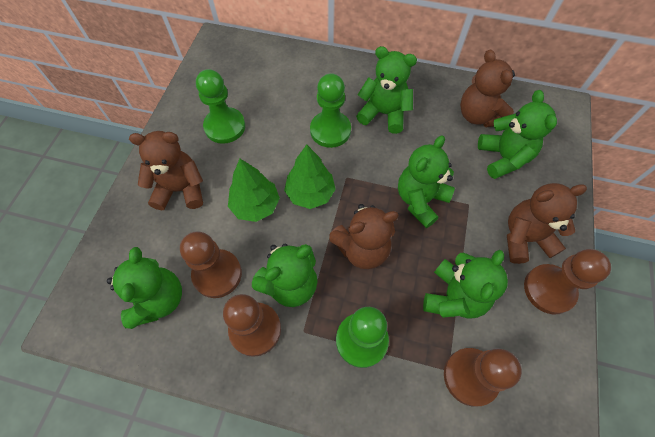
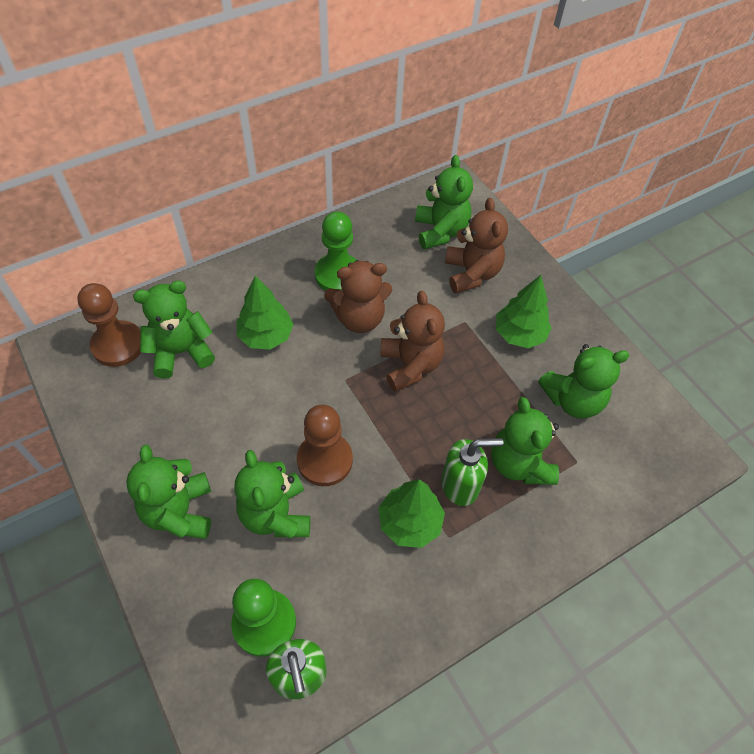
brown pawn: 4 -> 2
brown teddy bear: 4 -> 3
green pawn: 3 -> 2
green soap dispenser: 0 -> 2
green tree: 2 -> 3

